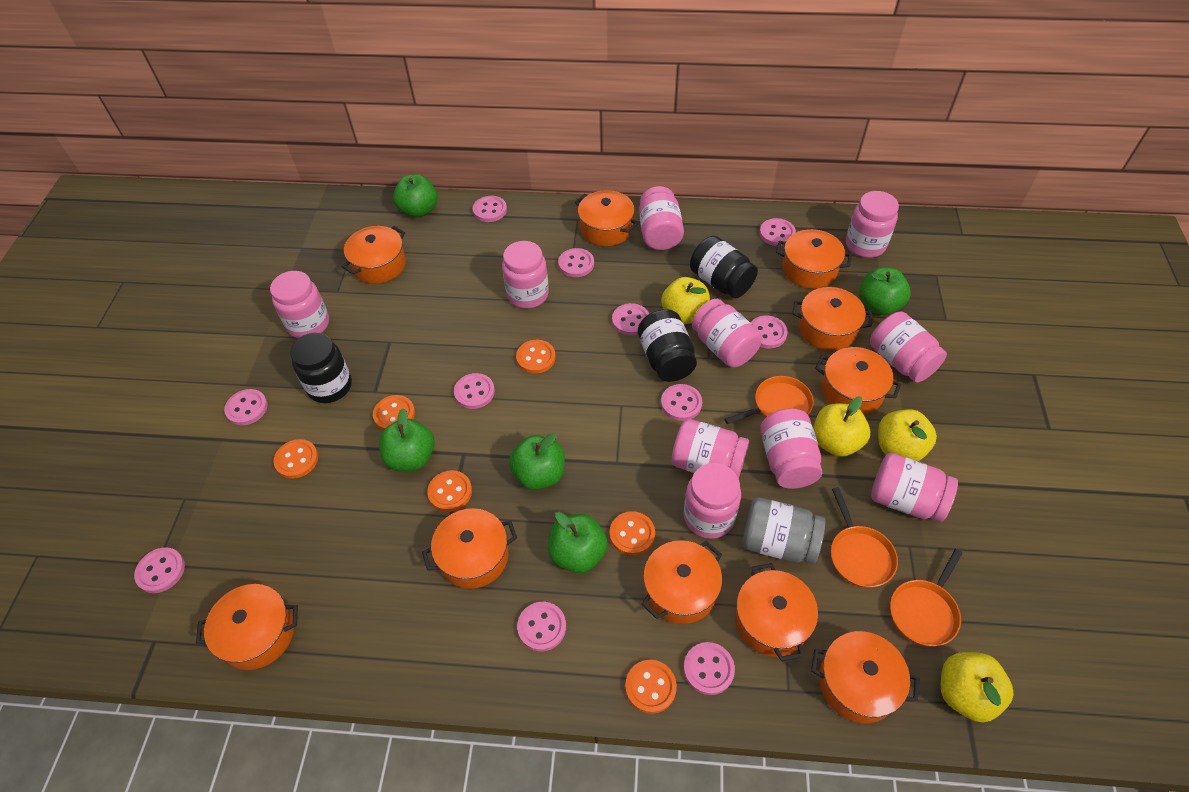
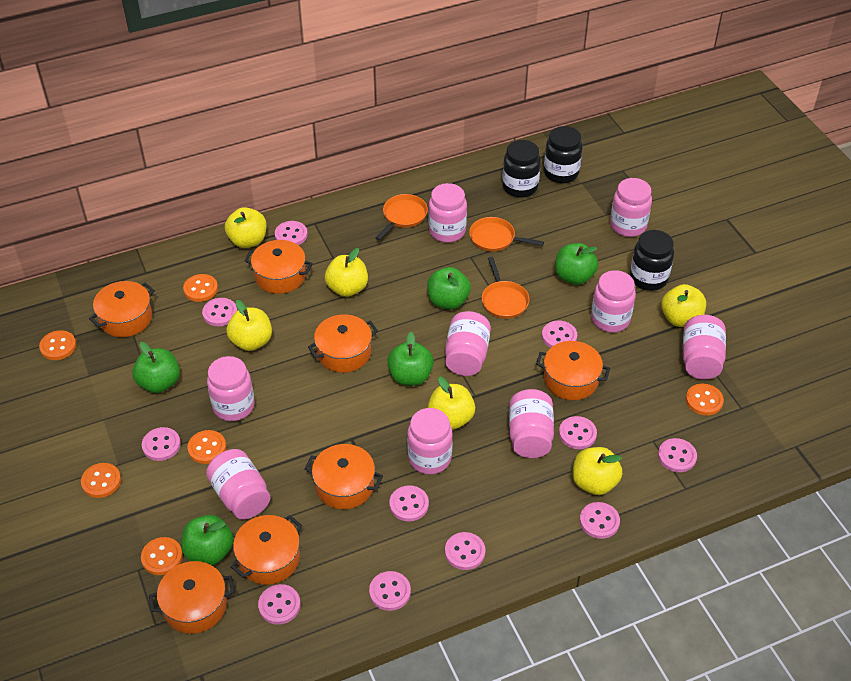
grey jar: 1 -> 0
orange pot: 10 -> 7
pink jar: 10 -> 9
yellow apple: 4 -> 6

